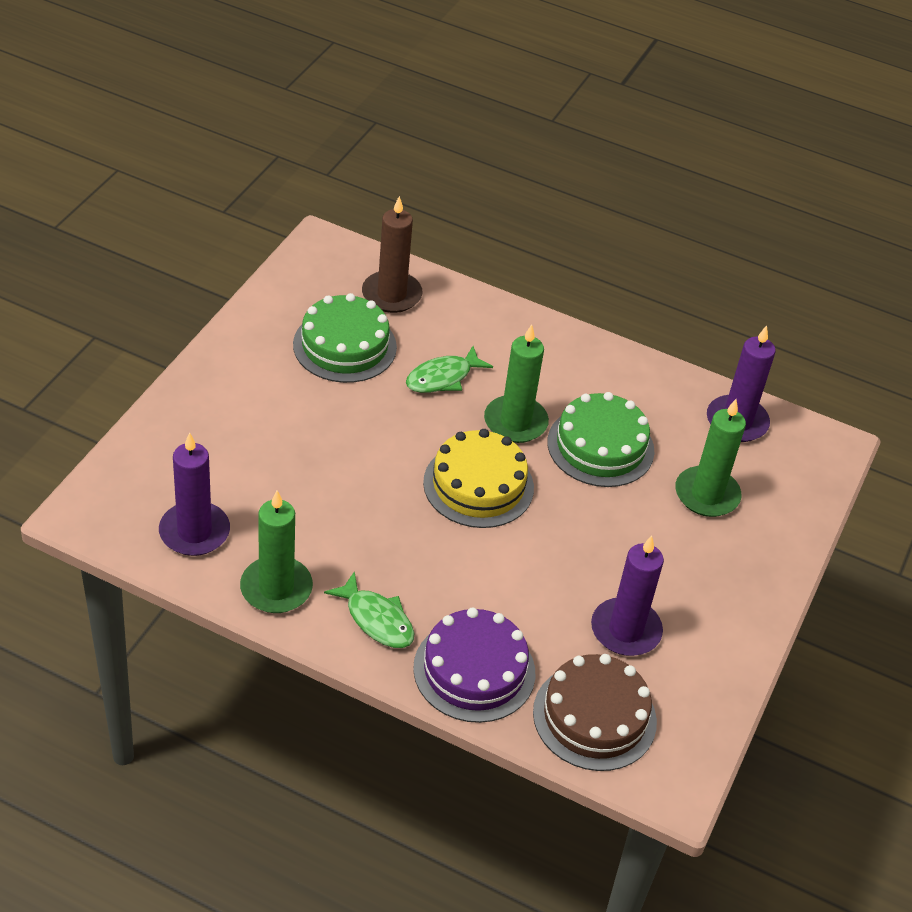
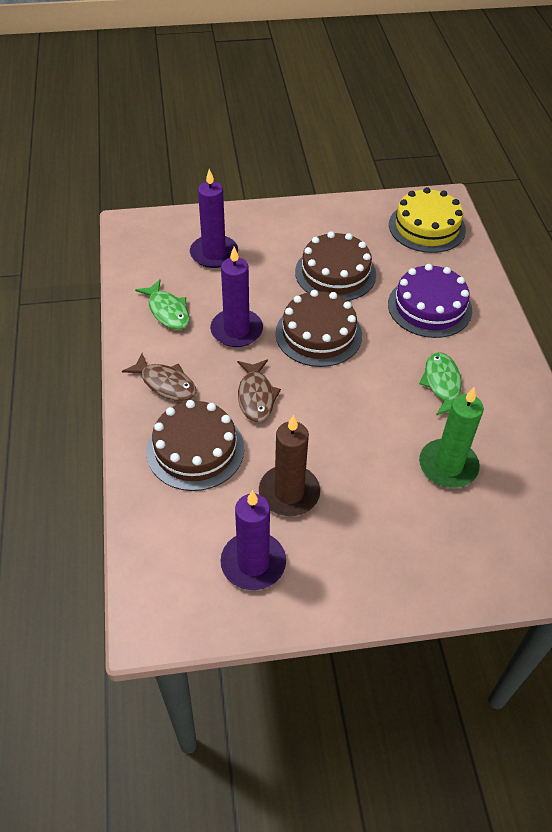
brown cake: 1 -> 3
brown fish: 0 -> 2
green cake: 2 -> 0
green candle: 3 -> 1

